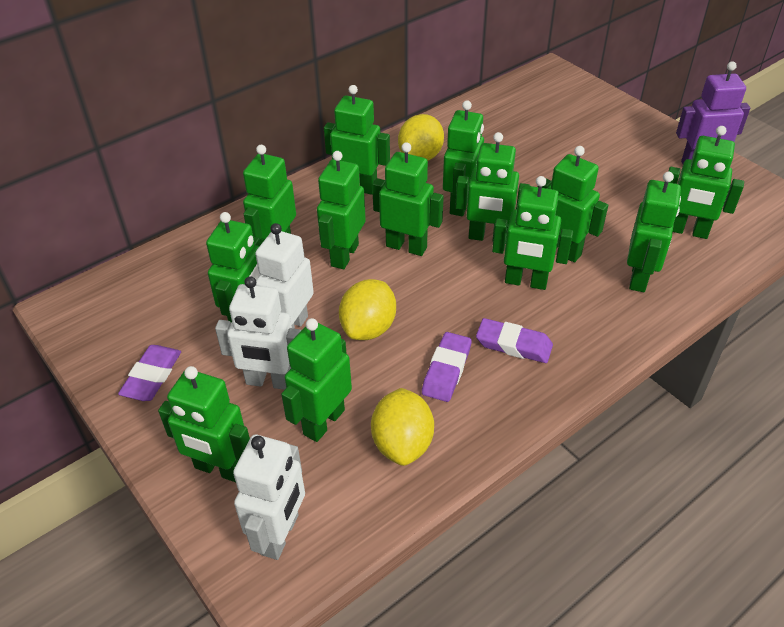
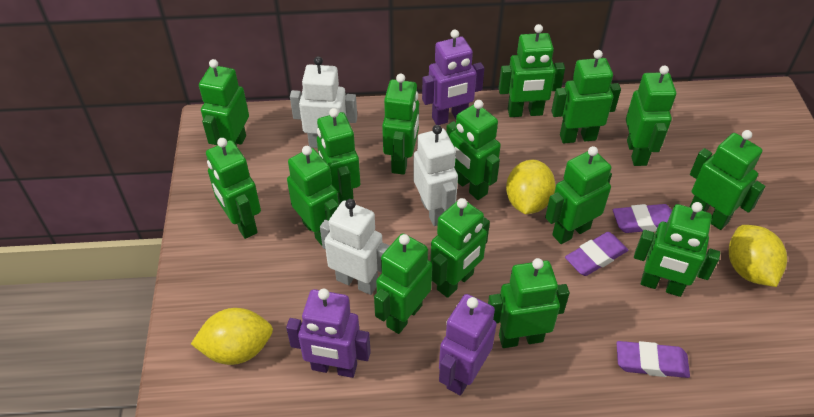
green robot: 13 -> 15
purple robot: 1 -> 3

